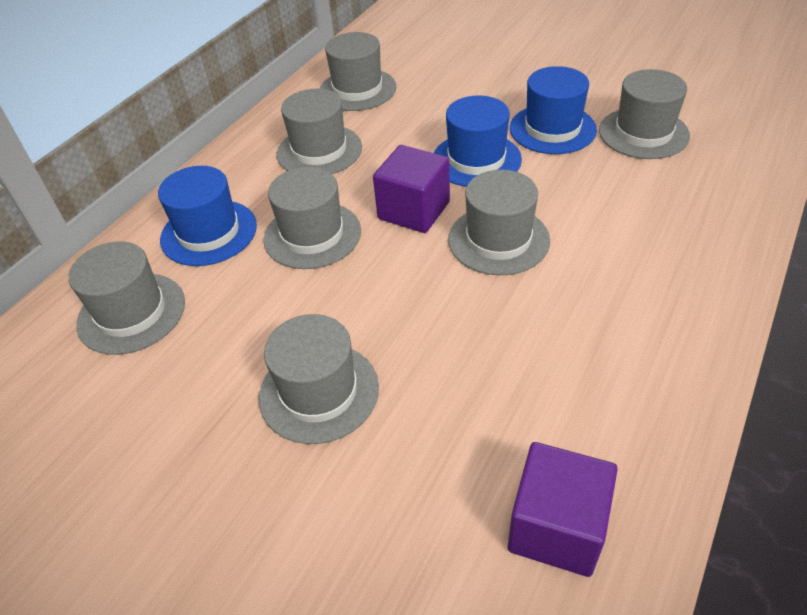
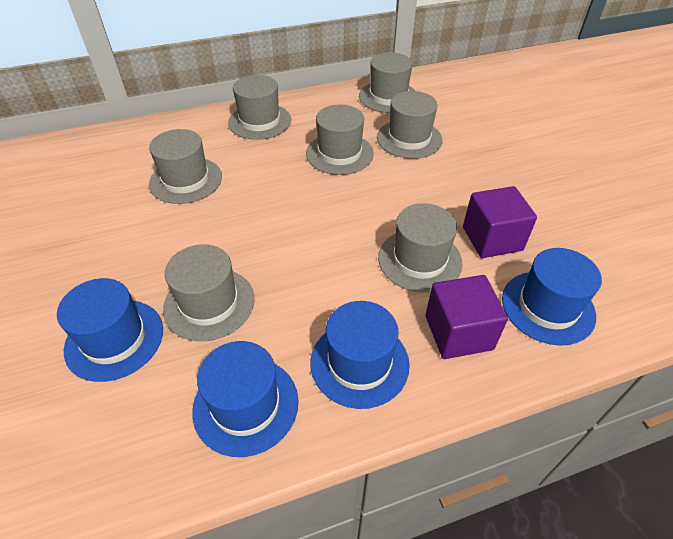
blue hat: 3 -> 4

